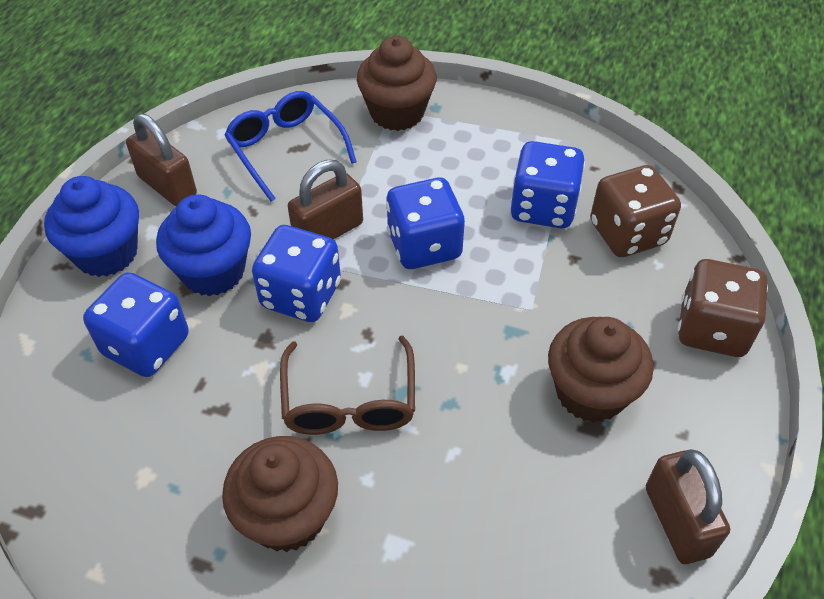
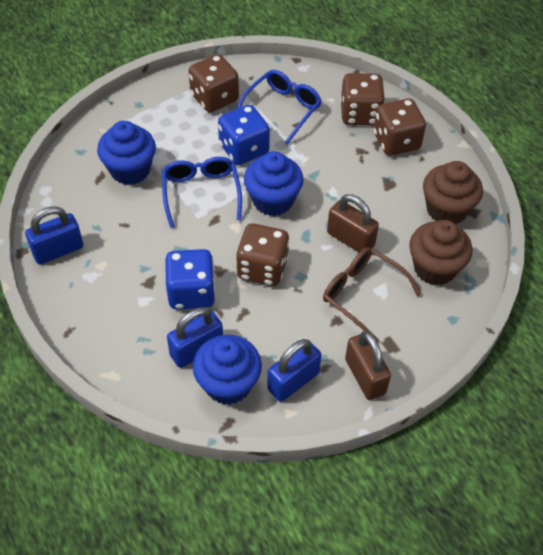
blue cupcake: 2 -> 3
blue dice: 4 -> 2
blue glasses: 1 -> 2
blue padlock: 0 -> 3
brown cupcake: 3 -> 2
brown dice: 2 -> 4
brown padlock: 3 -> 2

